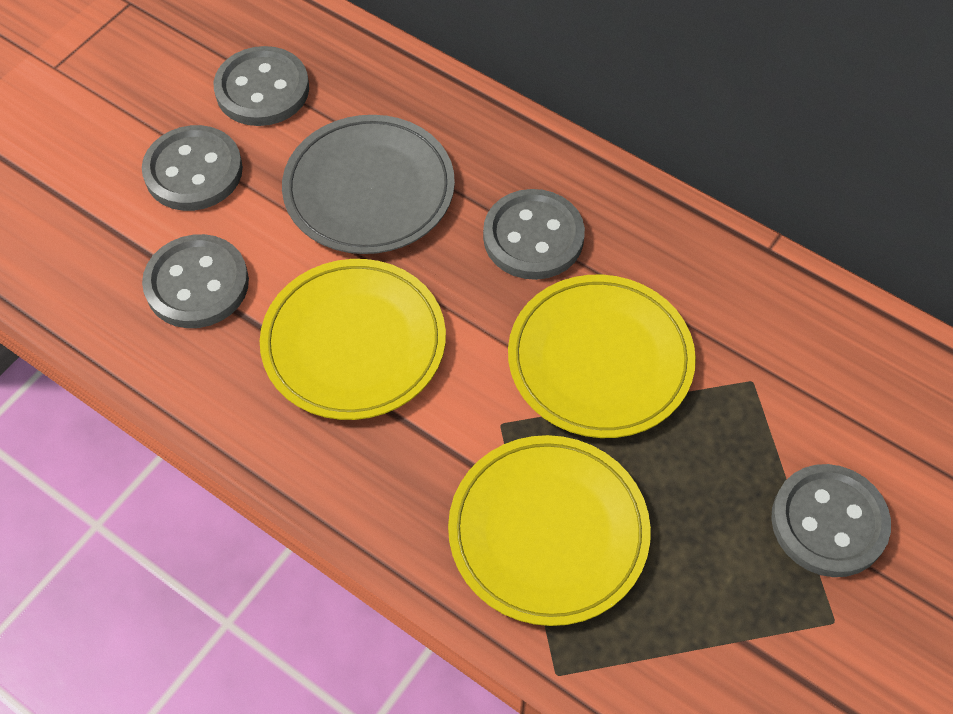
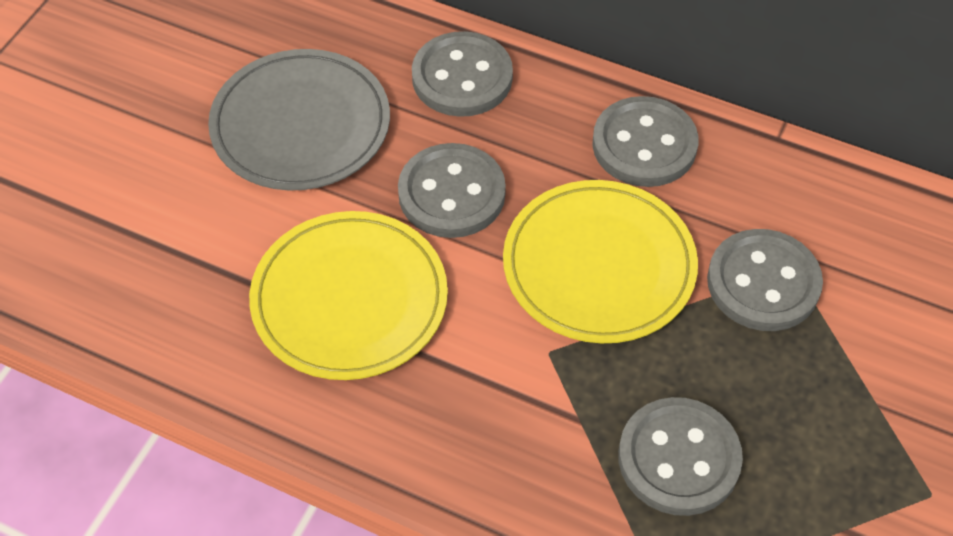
yellow plate: 3 -> 2

